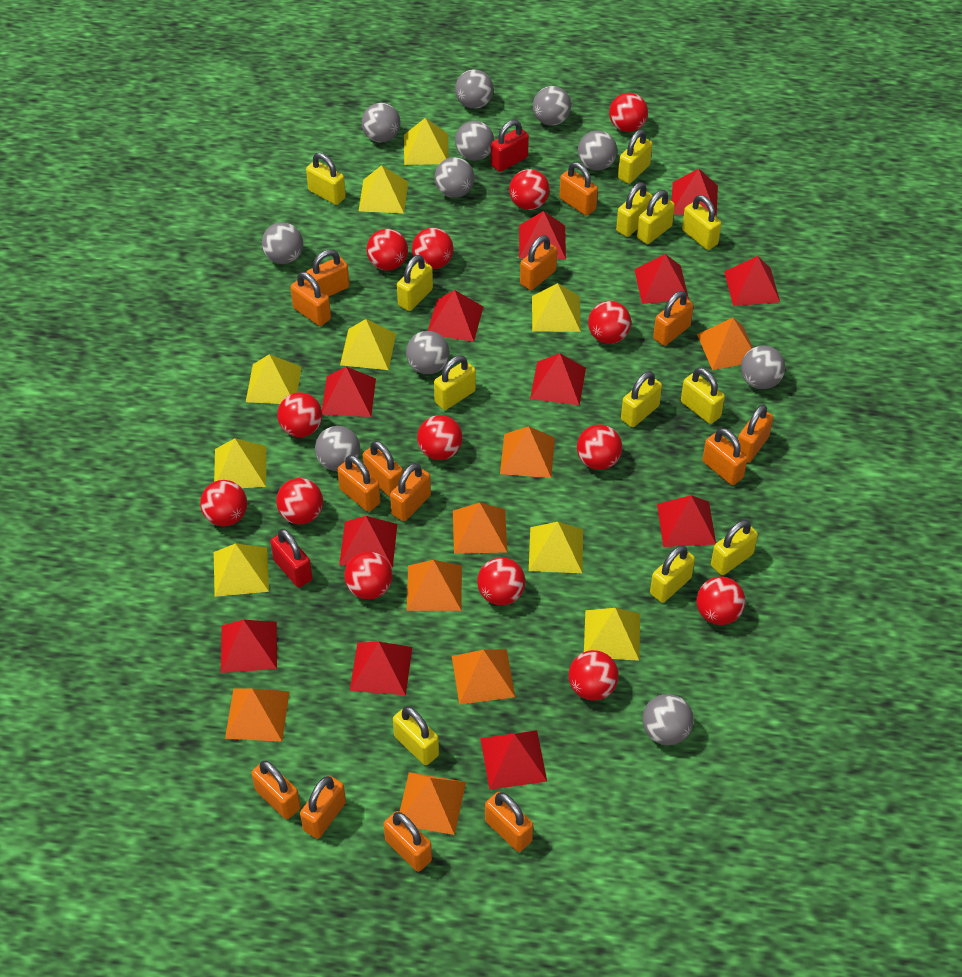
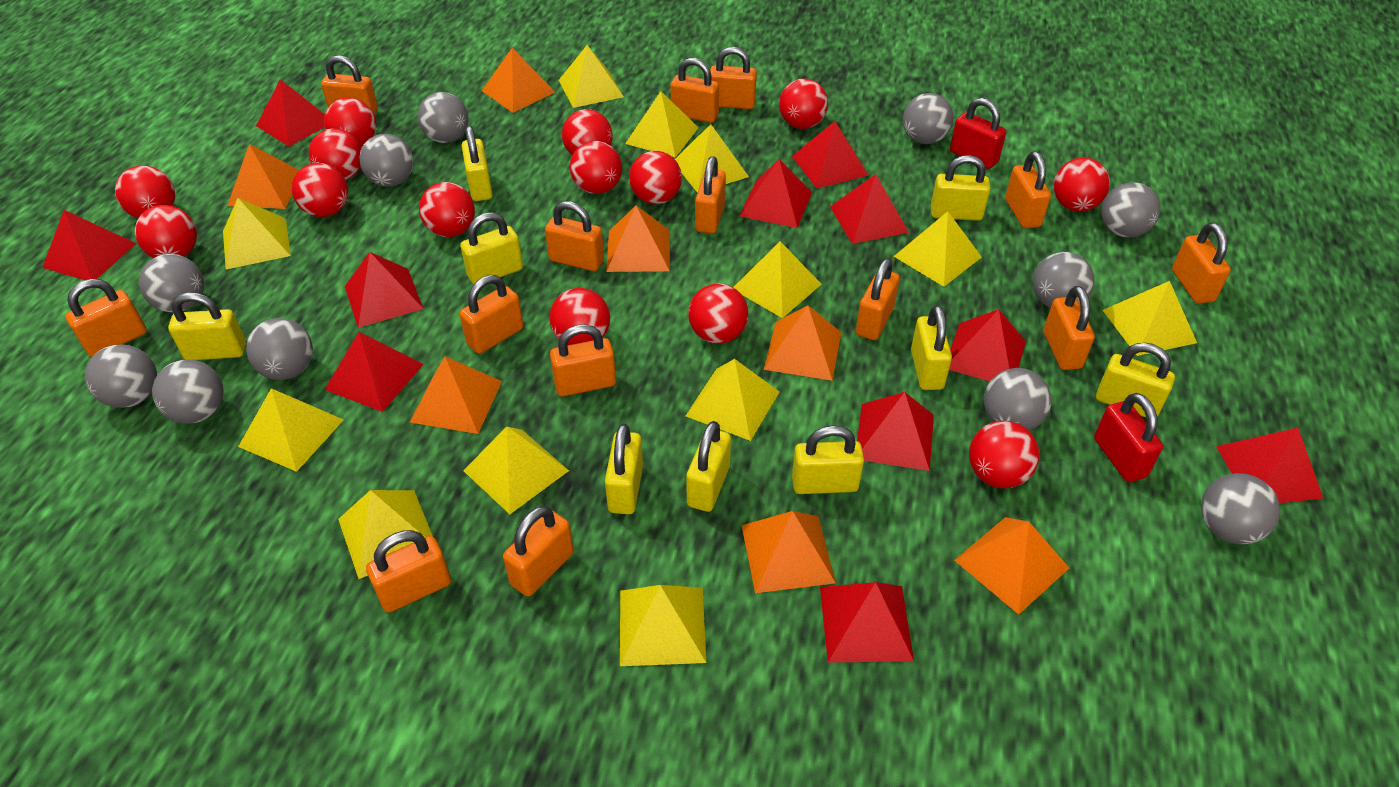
red pyramid: 12 -> 11
yellow padlock: 12 -> 9
yellow pyramid: 9 -> 12

